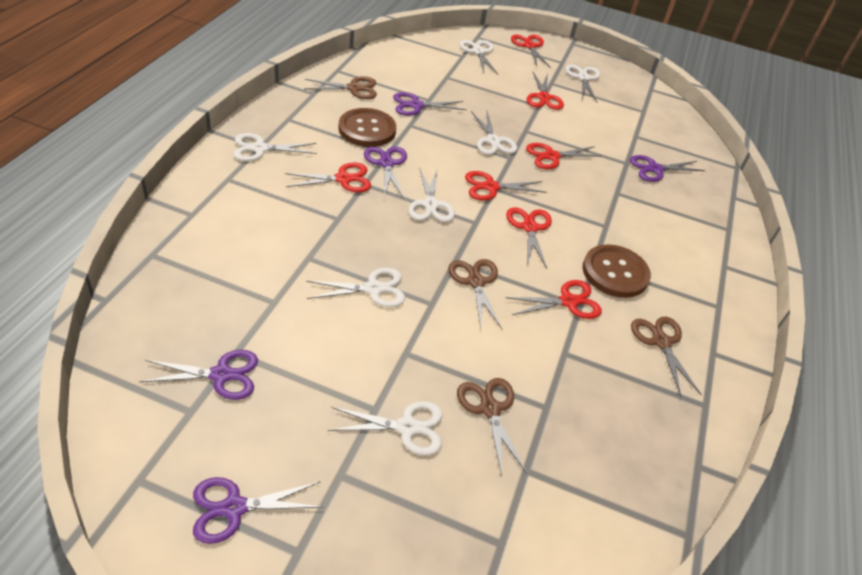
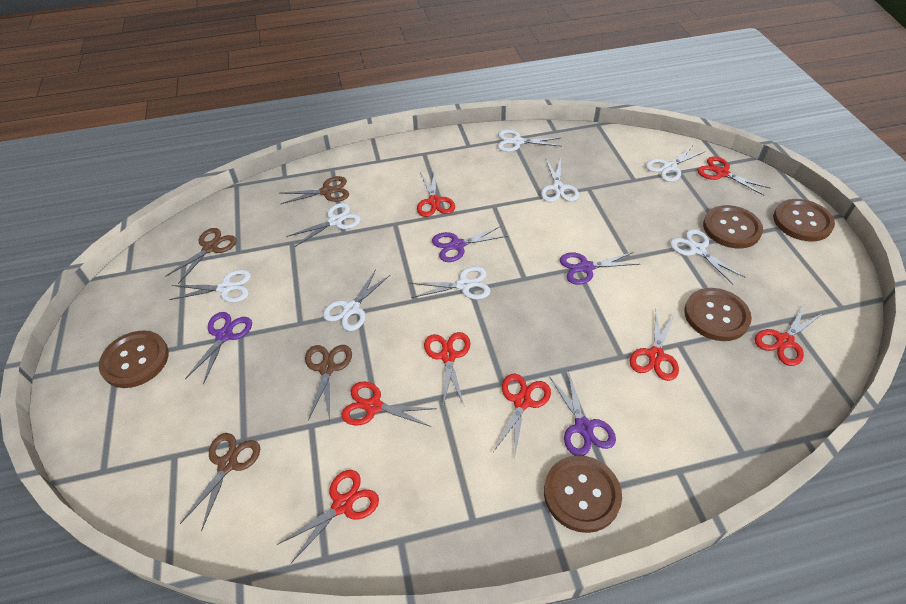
brown button: 2 -> 5
purple scissors: 5 -> 4
red scissors: 7 -> 8
white scissors: 7 -> 8

